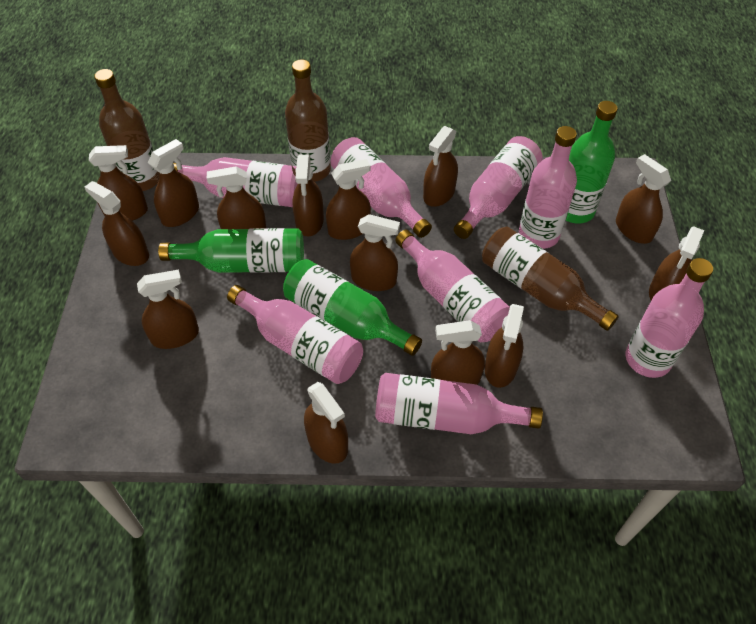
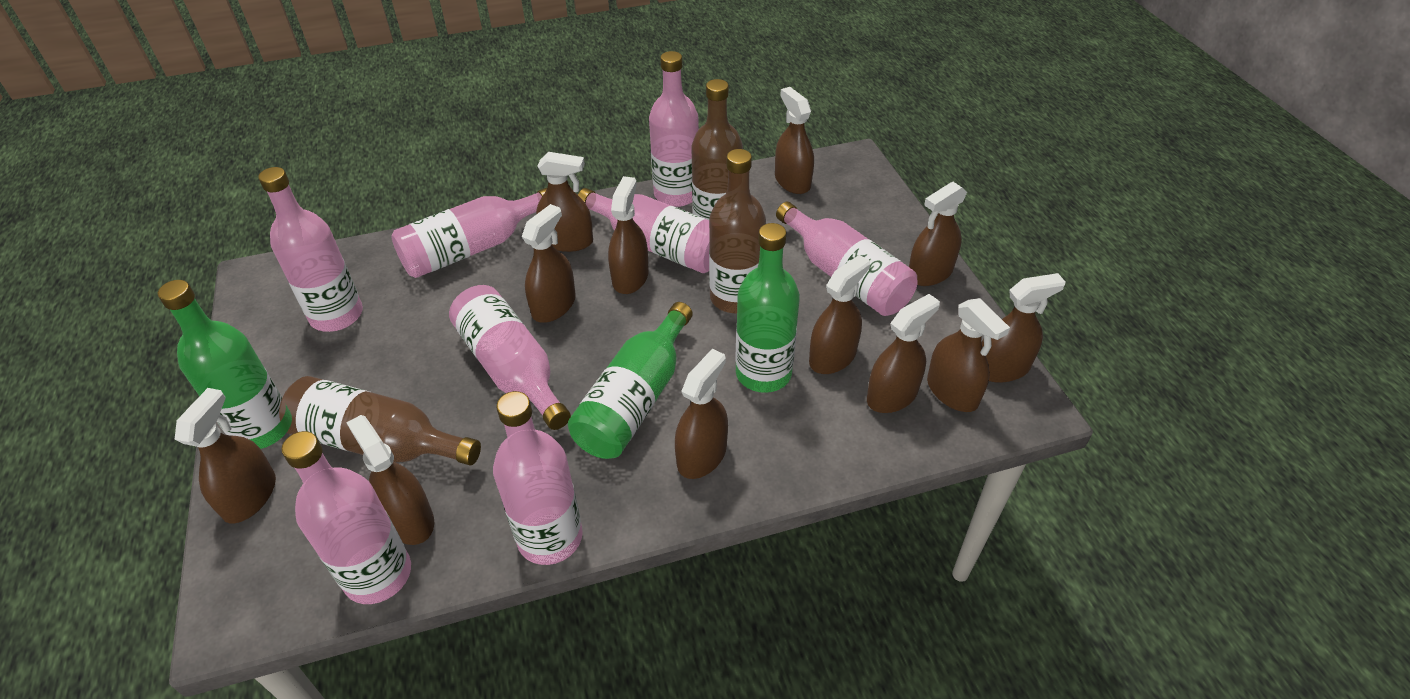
brown spray bottle: 14 -> 12

